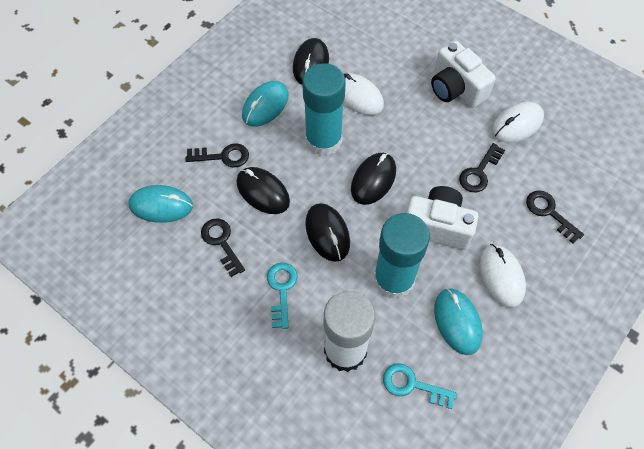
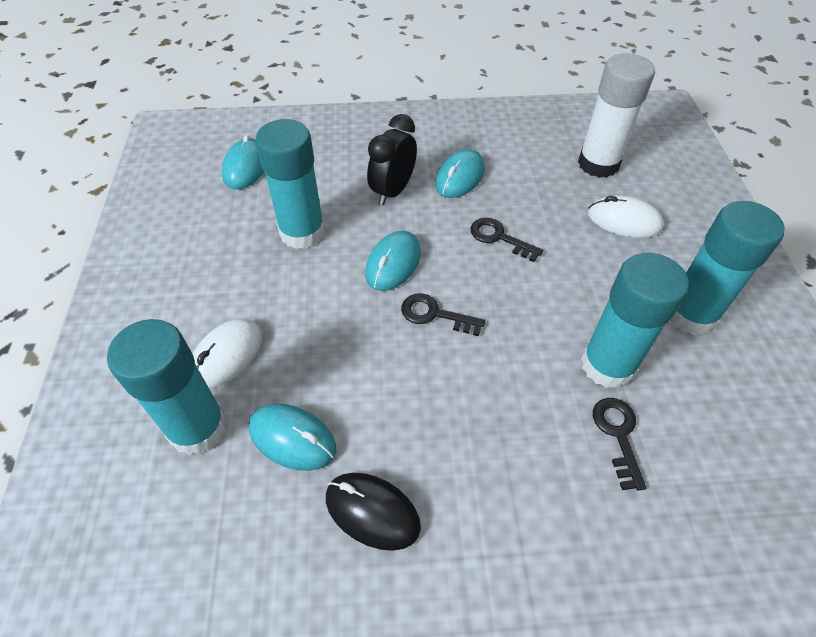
black clock: 0 -> 1
black key: 4 -> 3
black mouse: 4 -> 1
turquoise glue stick: 2 -> 4
turquoise key: 2 -> 0
turquoise mouse: 3 -> 4
white camera: 2 -> 0
white mouse: 3 -> 2

